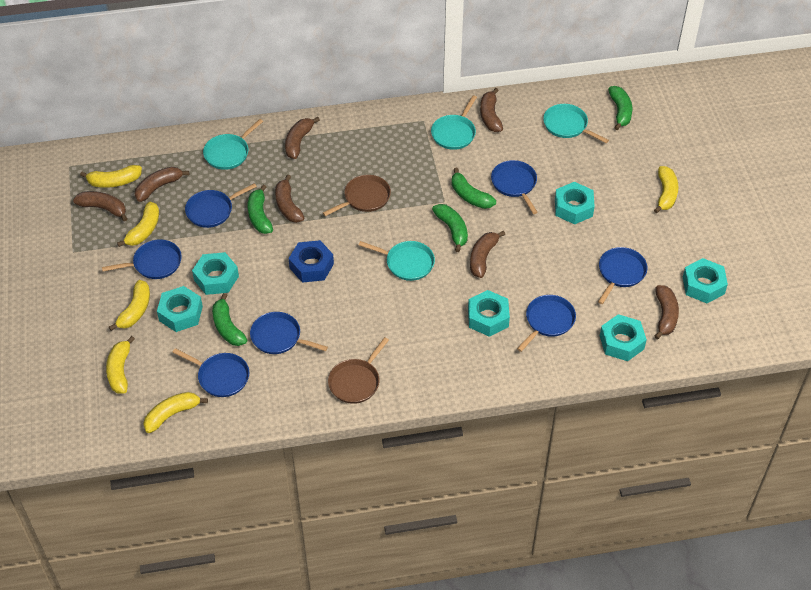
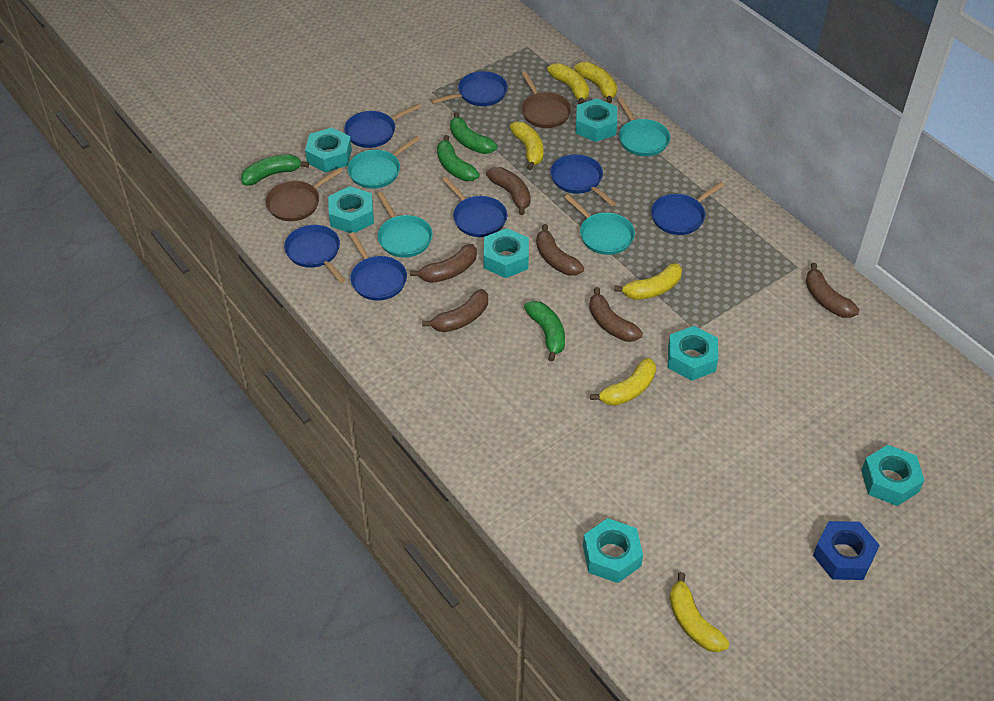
brown banana: 7 -> 6
green banana: 5 -> 4
turquoise nut: 6 -> 7

